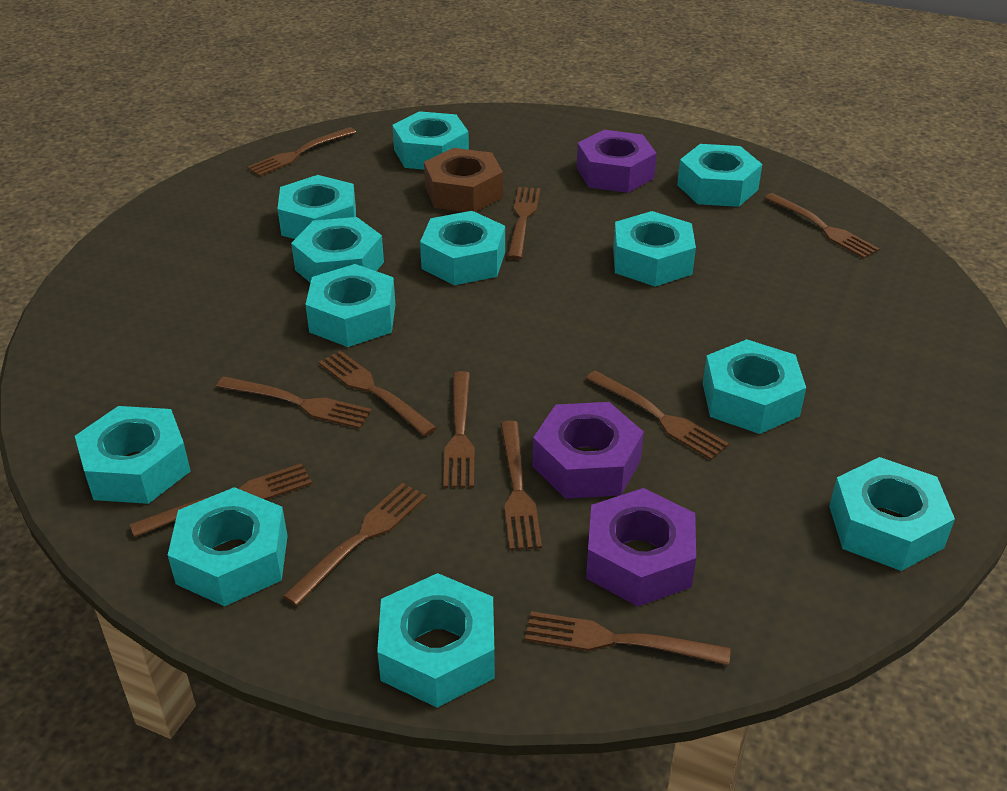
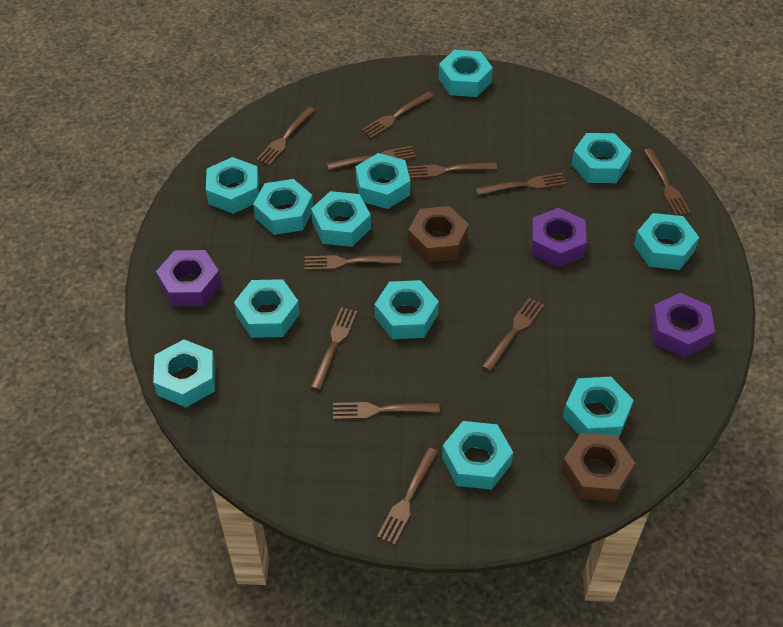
brown nut: 1 -> 2

